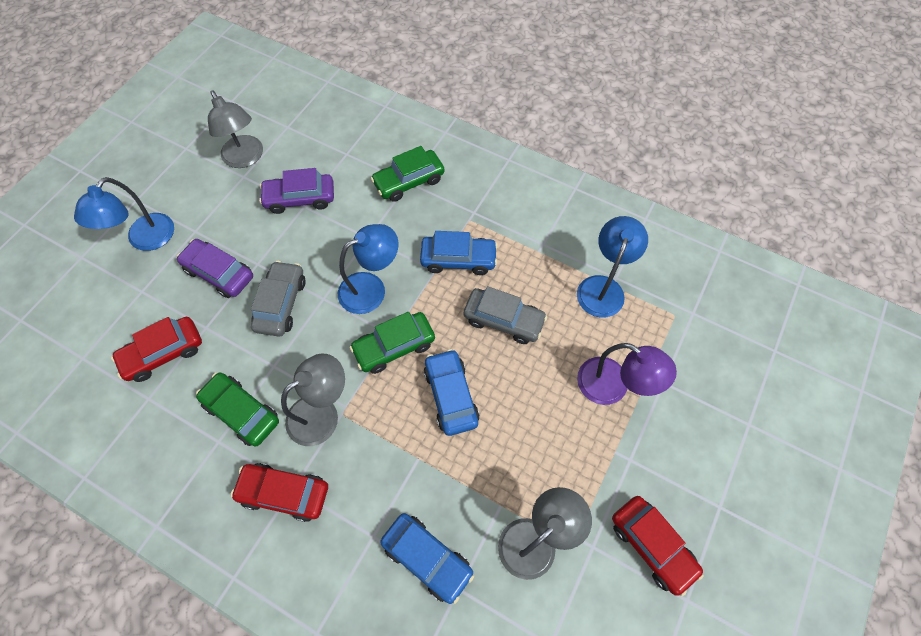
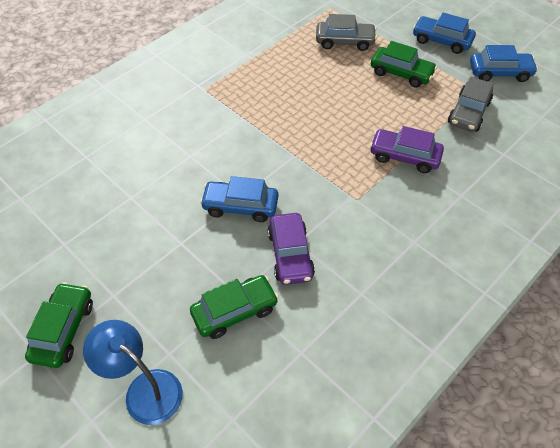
blue lamp: 3 -> 1
grey lamp: 3 -> 0
purple lamp: 1 -> 0
red car: 3 -> 0

